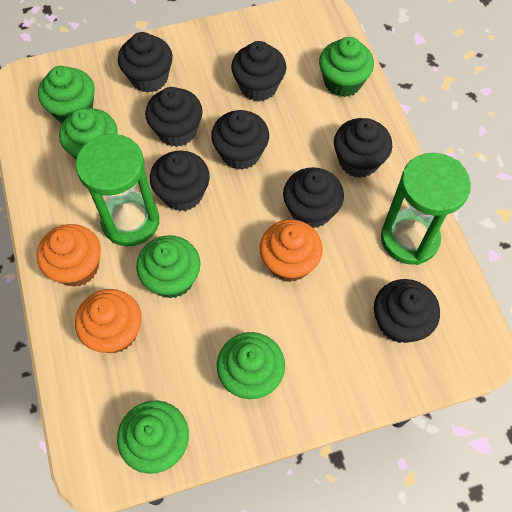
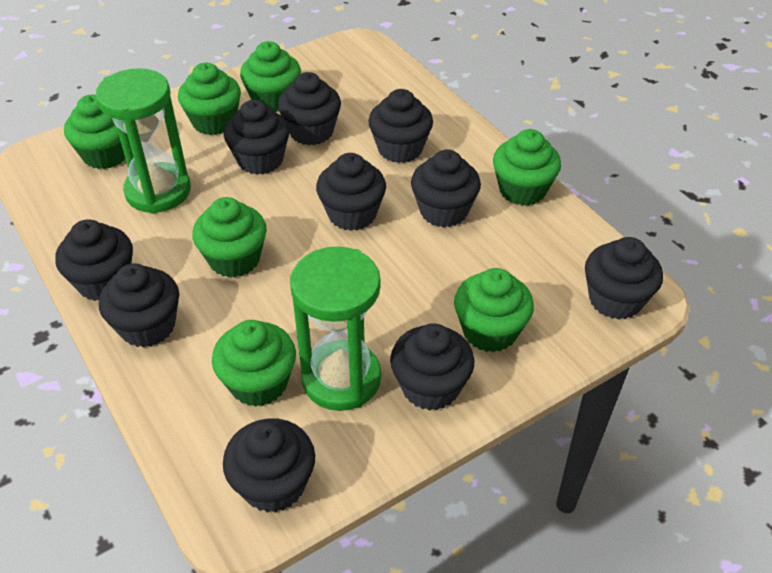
black cupcake: 8 -> 10
green cupcake: 6 -> 7
orange cupcake: 3 -> 0

